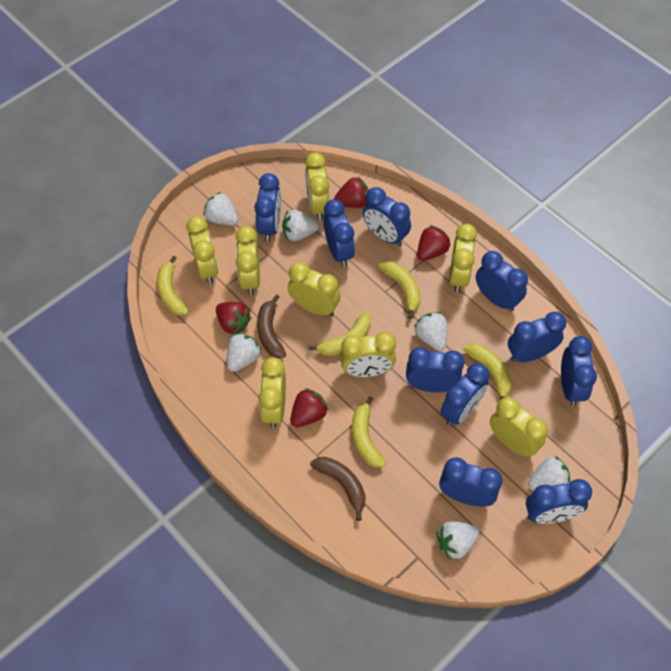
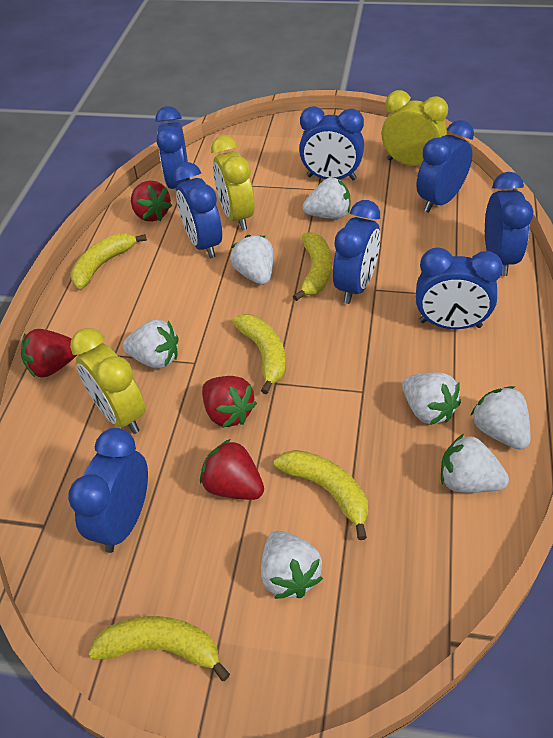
blue clock: 10 -> 8
brown banana: 2 -> 0
white strawberry: 6 -> 7
yellow clock: 8 -> 3

